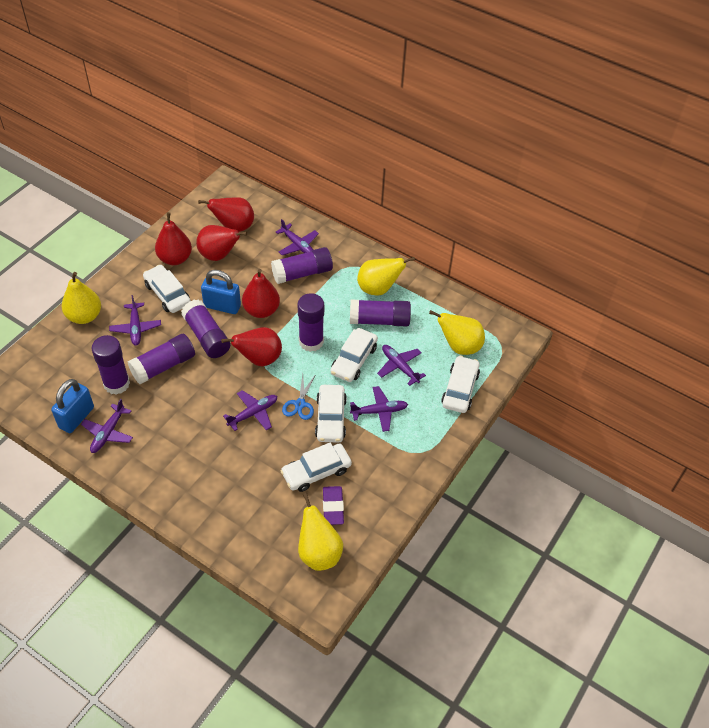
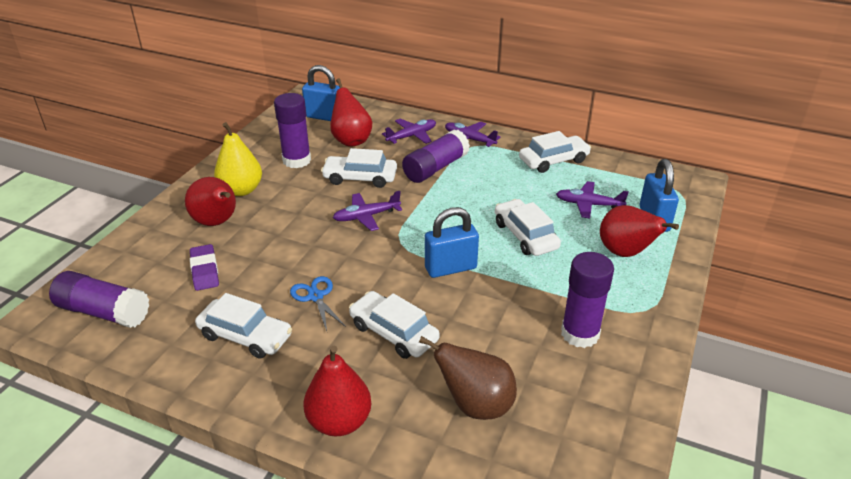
blue padlock: 2 -> 3
brown pear: 0 -> 1
purple glue stick: 6 -> 4
purple plane: 6 -> 4
red pear: 5 -> 4
yellow pear: 4 -> 1

